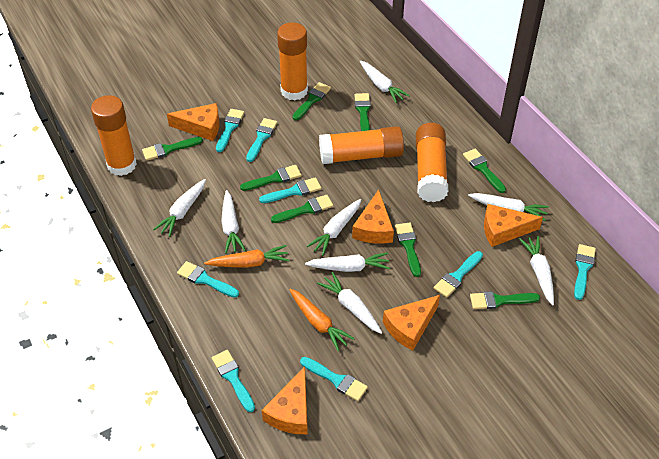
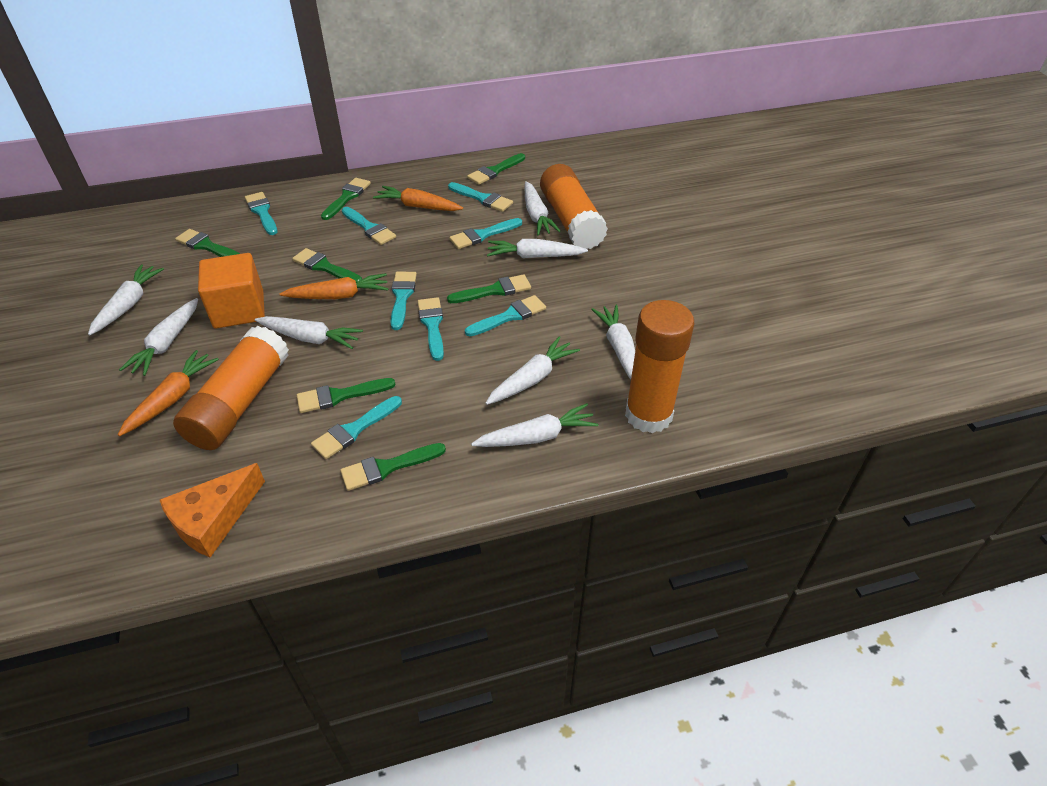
green brush: 8 -> 7
orange carrot: 2 -> 3
orange cheese: 5 -> 1
orange cube: 0 -> 1
orange glue stick: 4 -> 3

